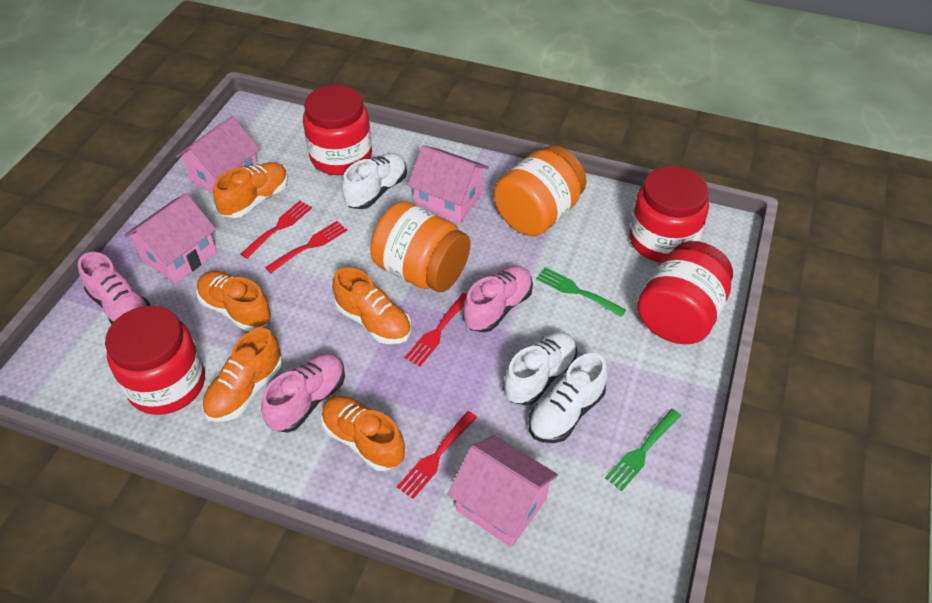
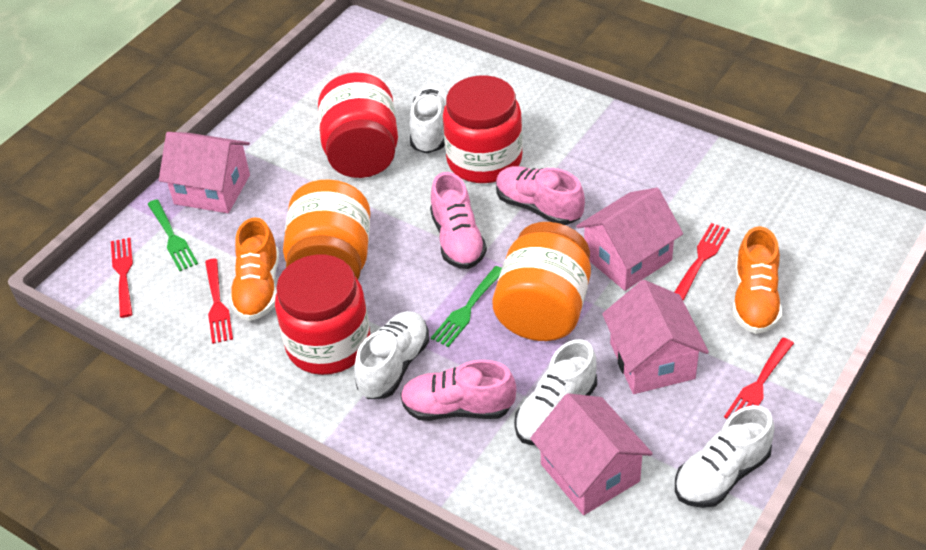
orange shoe: 5 -> 2
red jar: 4 -> 3
white shoe: 3 -> 4

